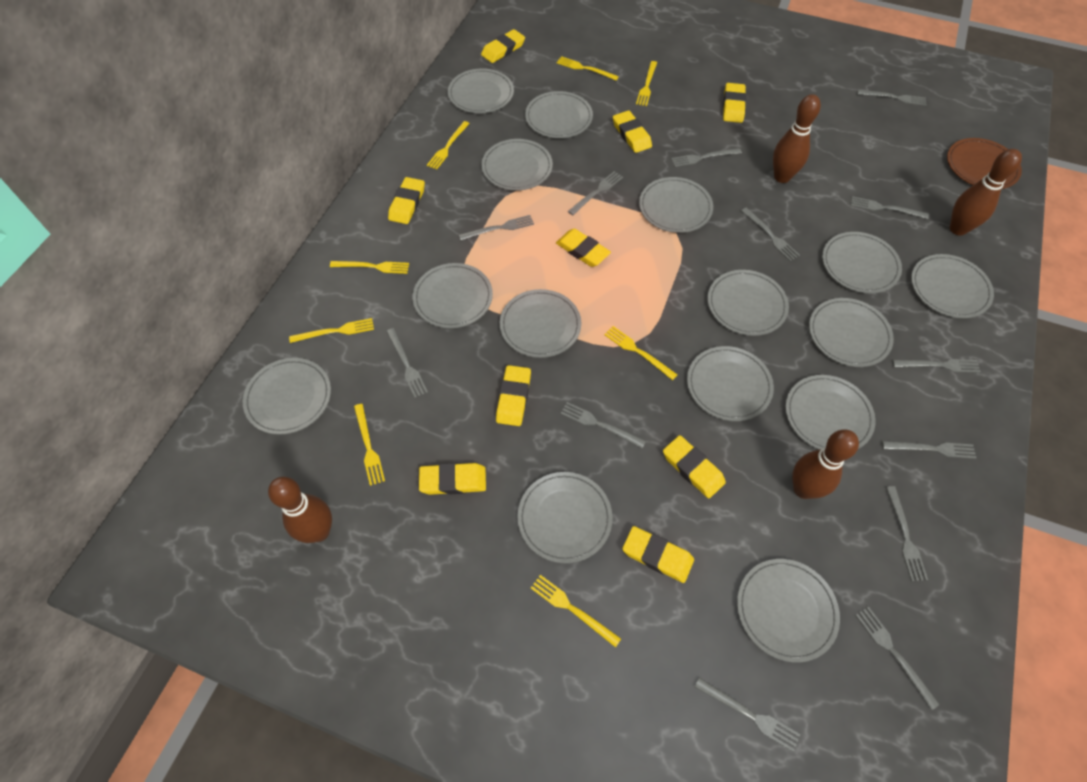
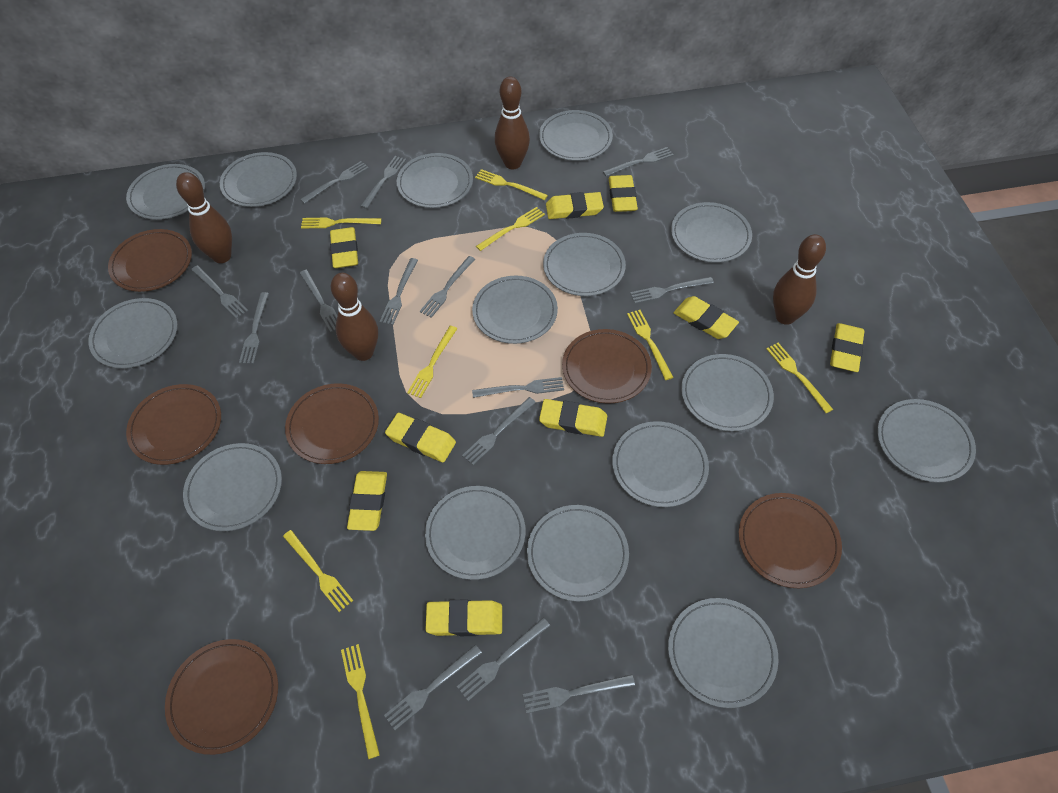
brown plate: 1 -> 6
grey fork: 13 -> 14

